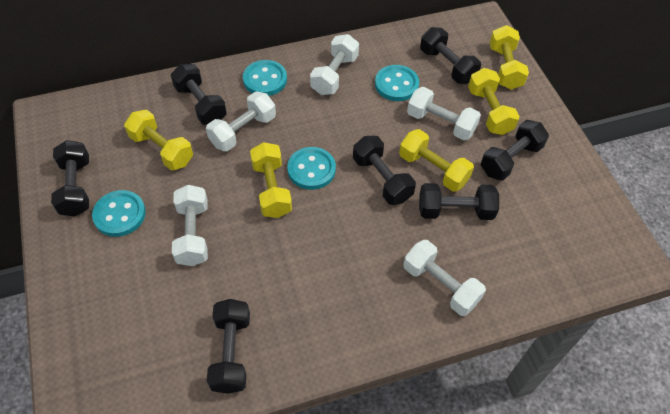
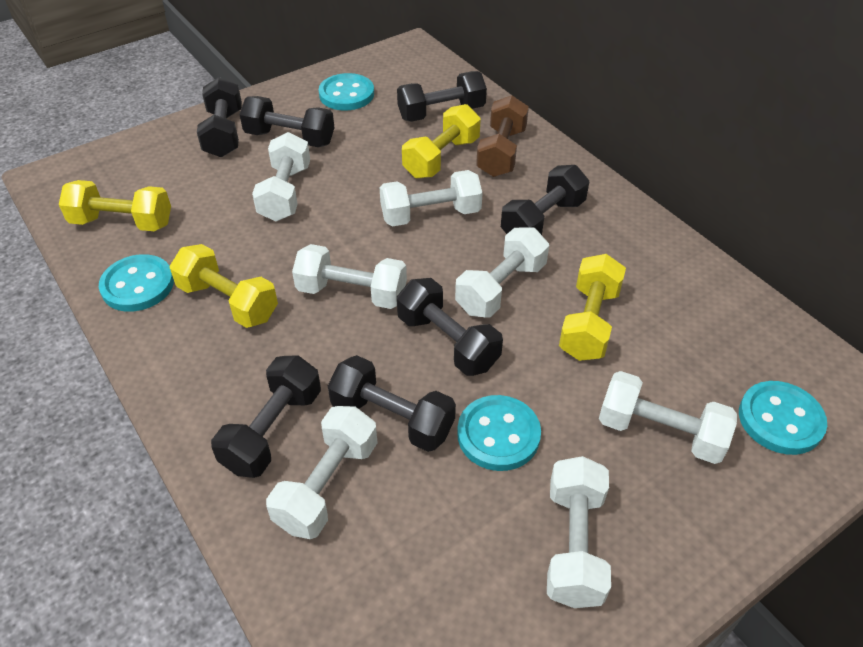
brown dumbbell: 0 -> 1
white dumbbell: 5 -> 7
yellow dumbbell: 5 -> 4

